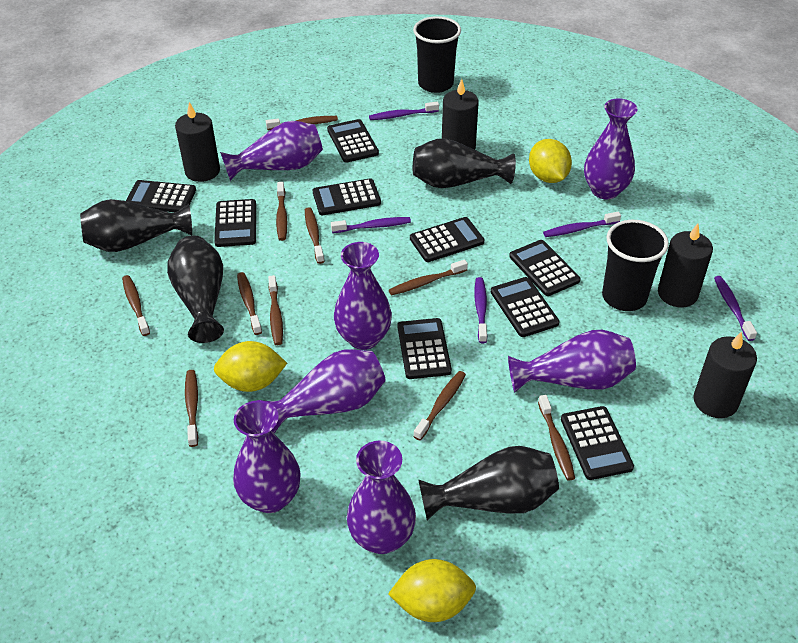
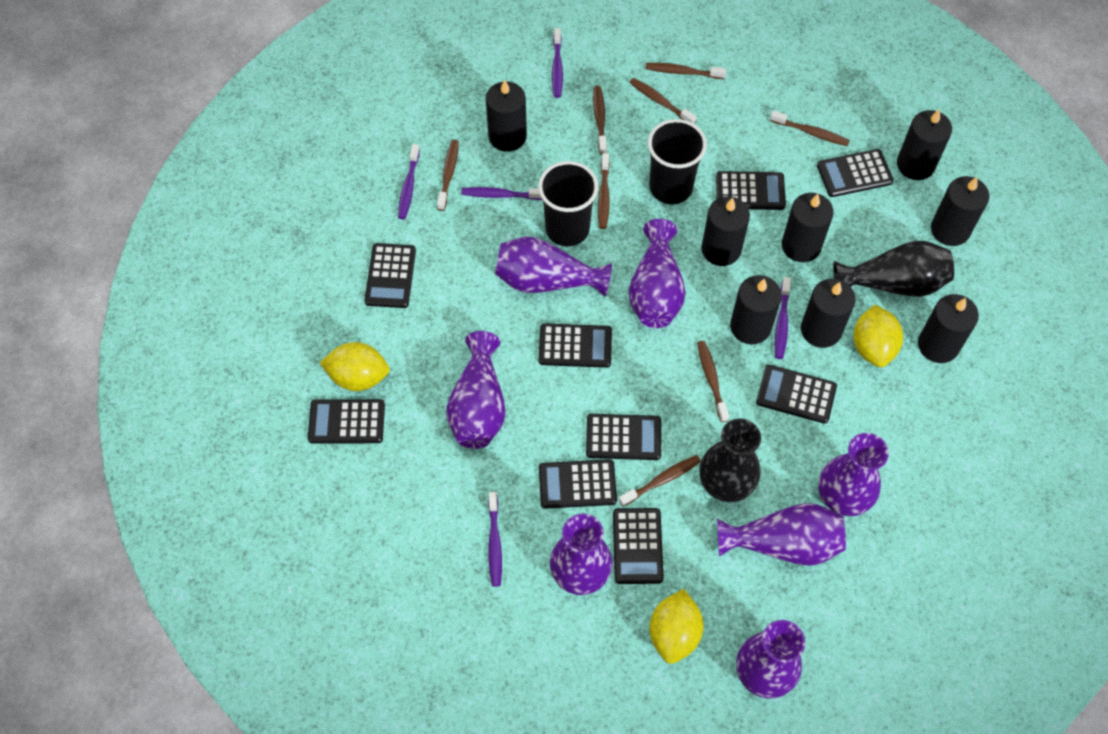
black candle: 4 -> 8
black vase: 4 -> 2
brown toothbrush: 10 -> 8

